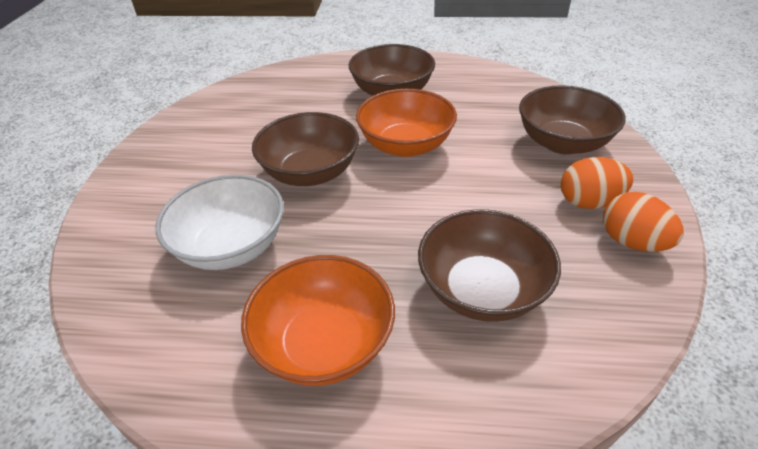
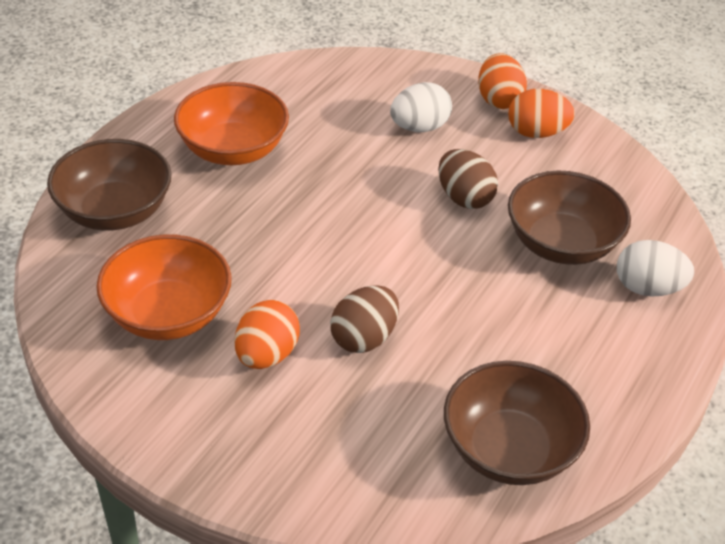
brown bowl: 4 -> 3
brown egg: 0 -> 2
orange egg: 2 -> 3
white bowl: 1 -> 0
white egg: 0 -> 2

